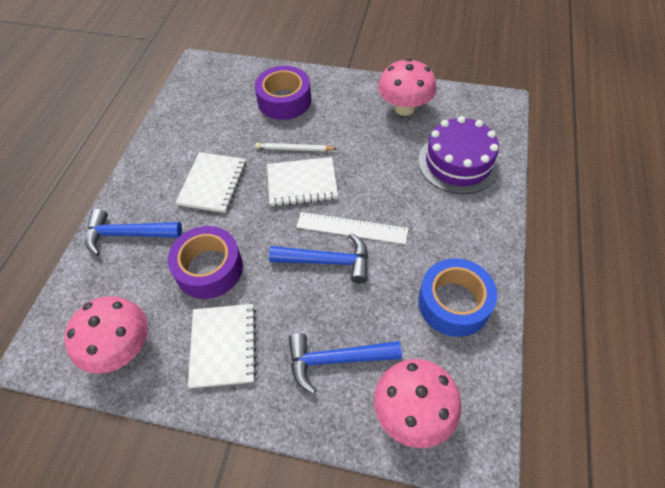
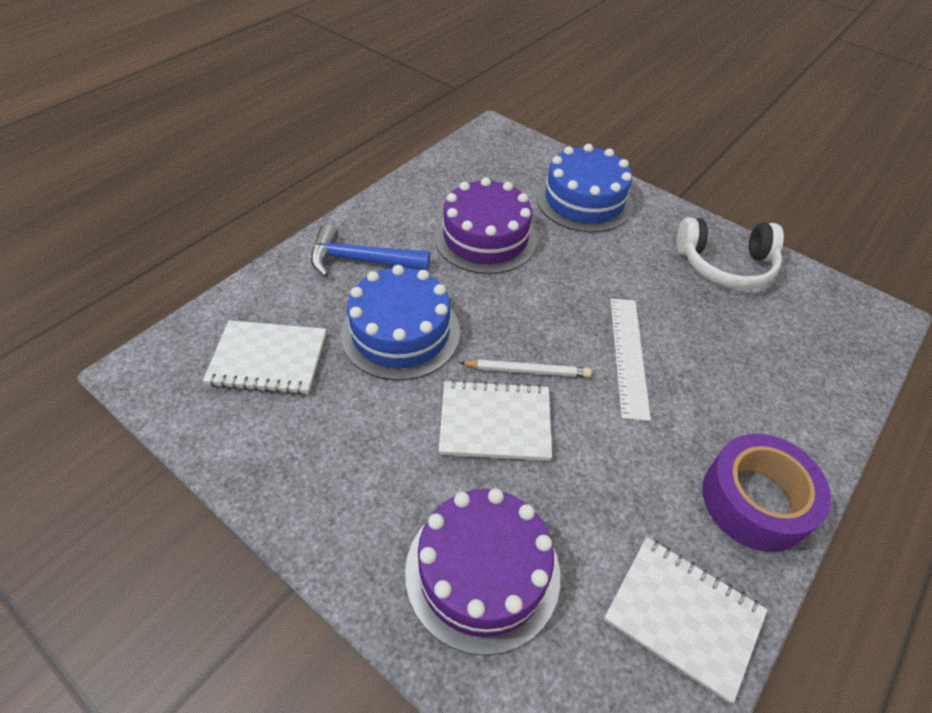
blue cake: 0 -> 2
blue hammer: 3 -> 1
blue tape: 1 -> 0
pink mushroom: 3 -> 0
purple cake: 1 -> 2
purple tape: 2 -> 1
white headphones: 0 -> 1

